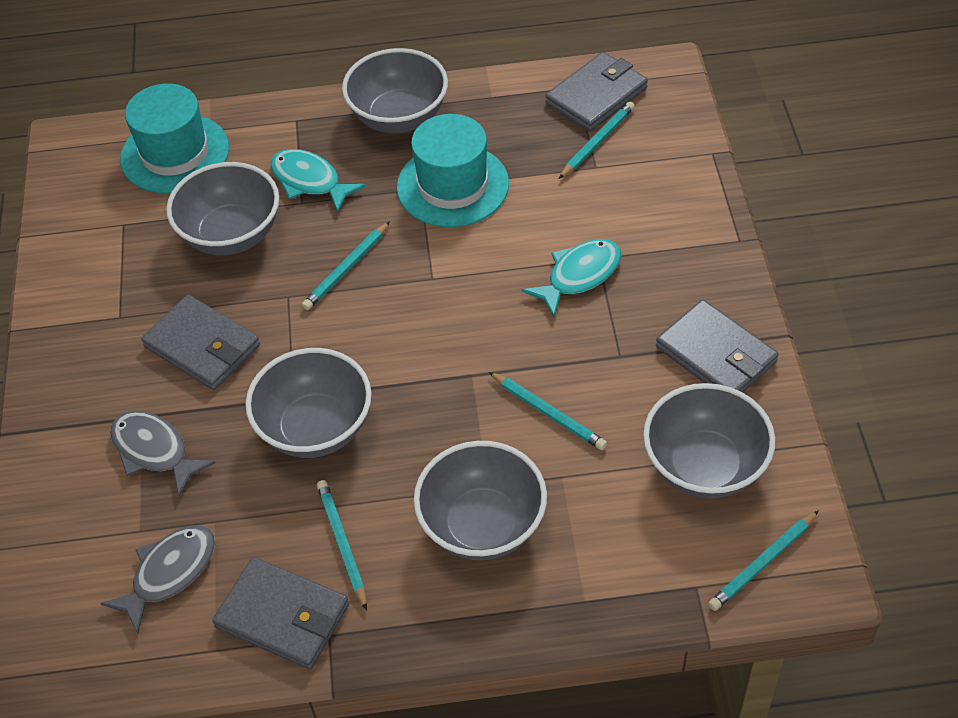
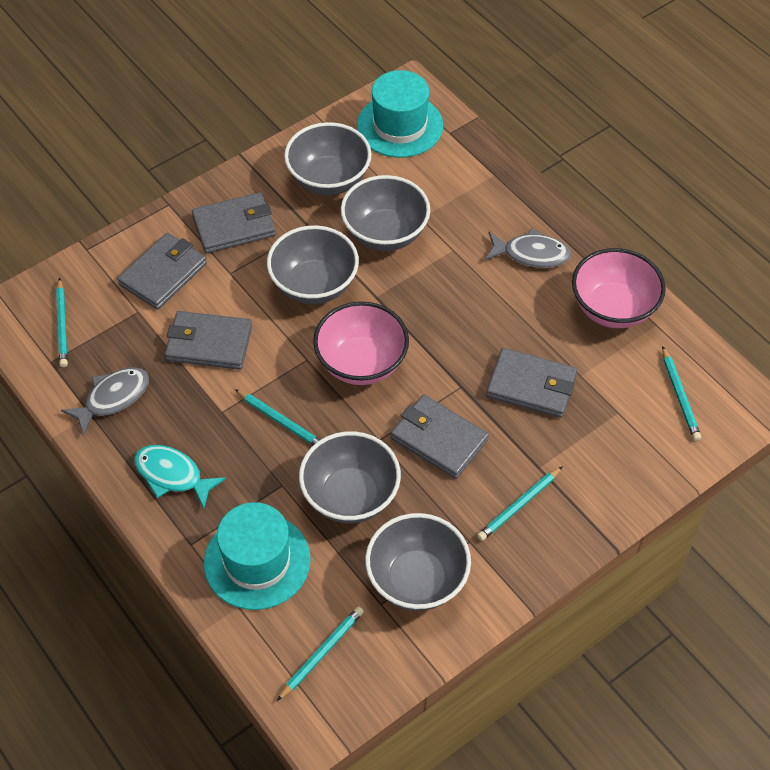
grey wallet: 4 -> 5
pink bowl: 0 -> 2
turquoise fish: 2 -> 1

